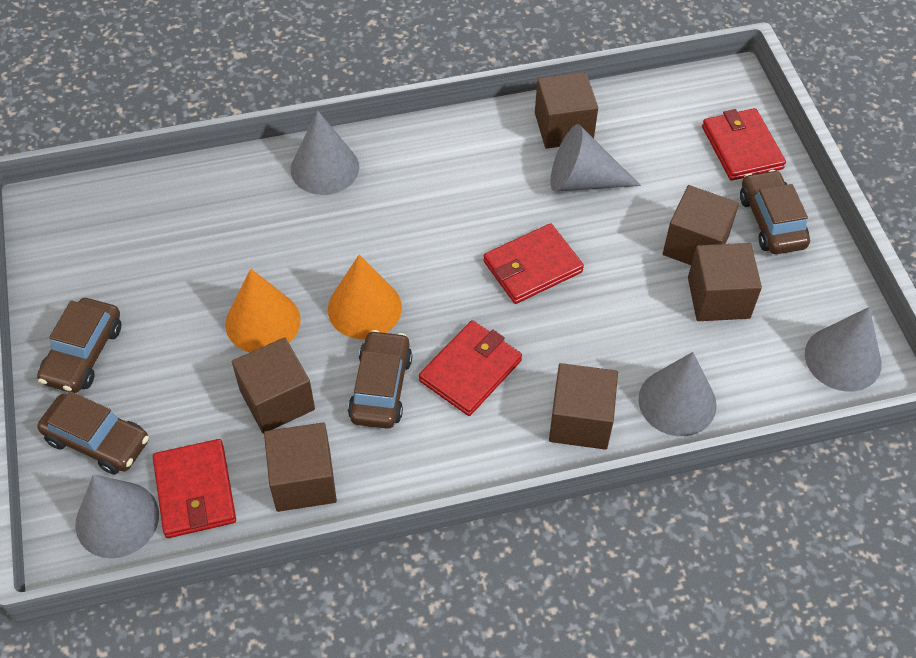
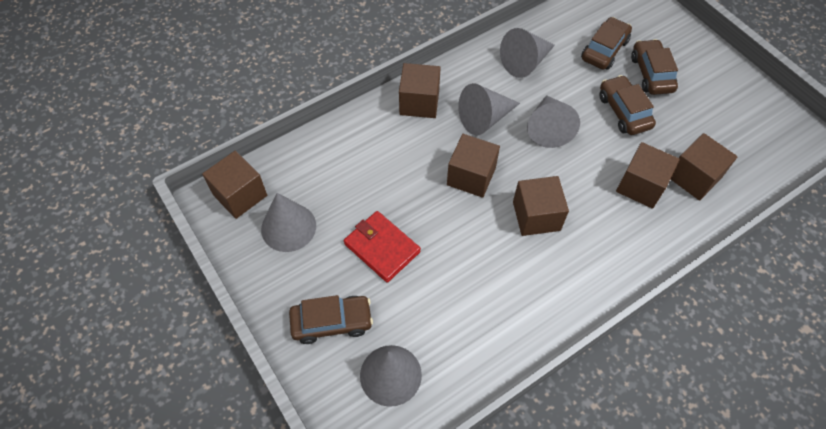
orange cone: 2 -> 0
red wallet: 4 -> 1

